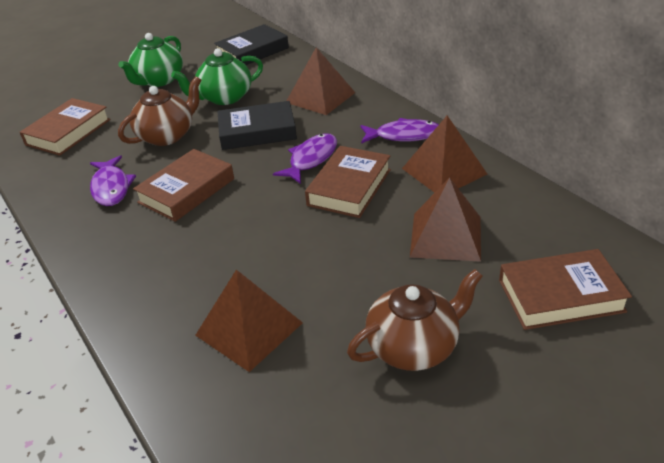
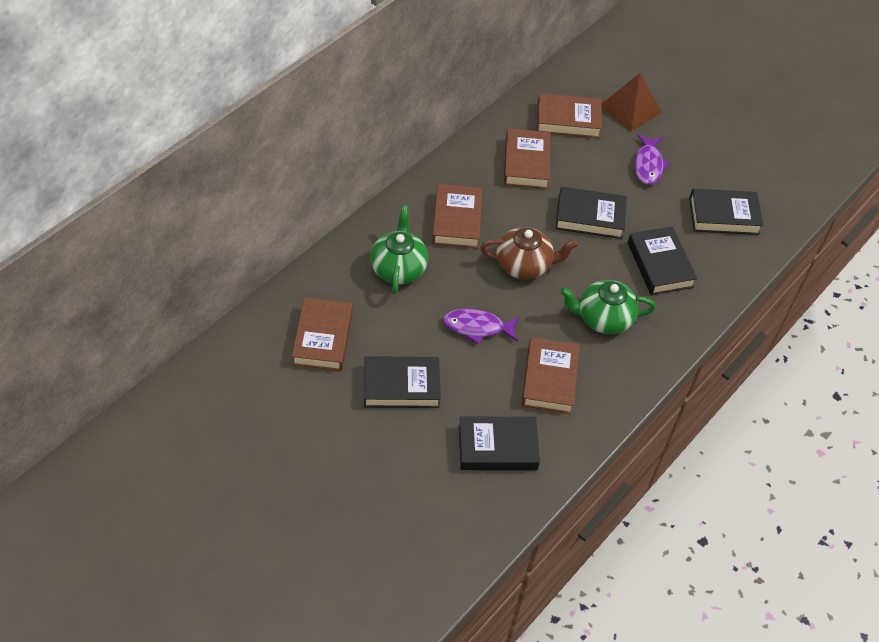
black book: 2 -> 5
brown book: 4 -> 5
brown pyramid: 4 -> 1
brown teapot: 2 -> 1
purple fish: 3 -> 2

